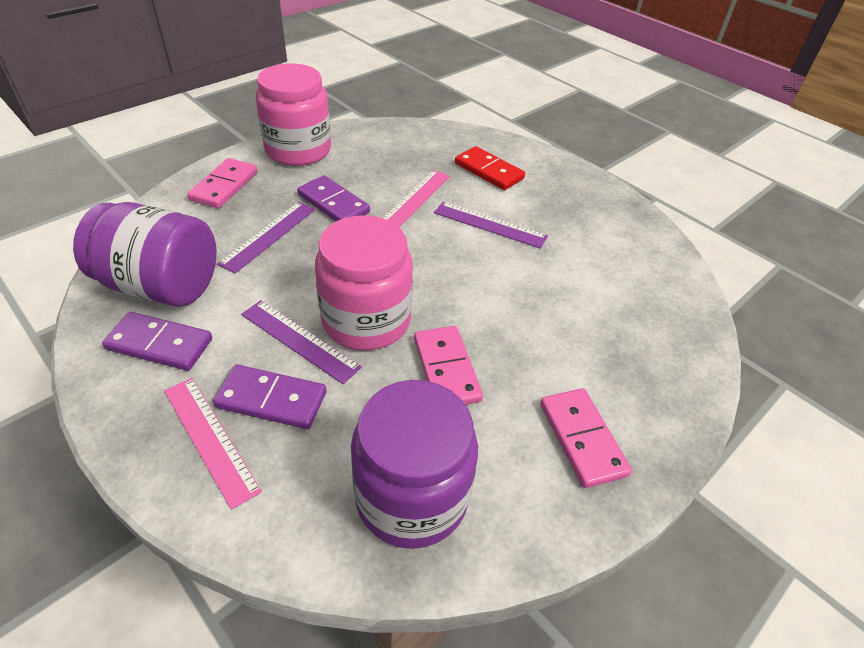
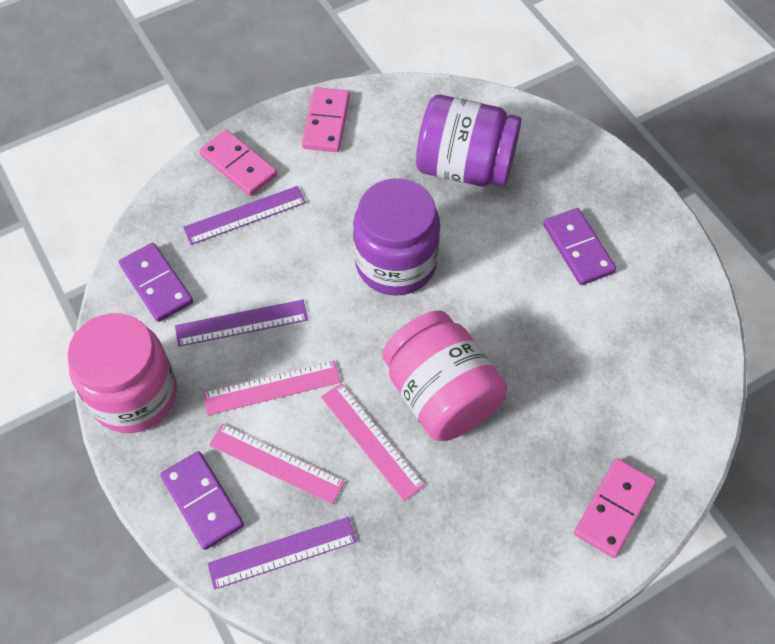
pink ruler: 2 -> 3
red domino: 1 -> 0

